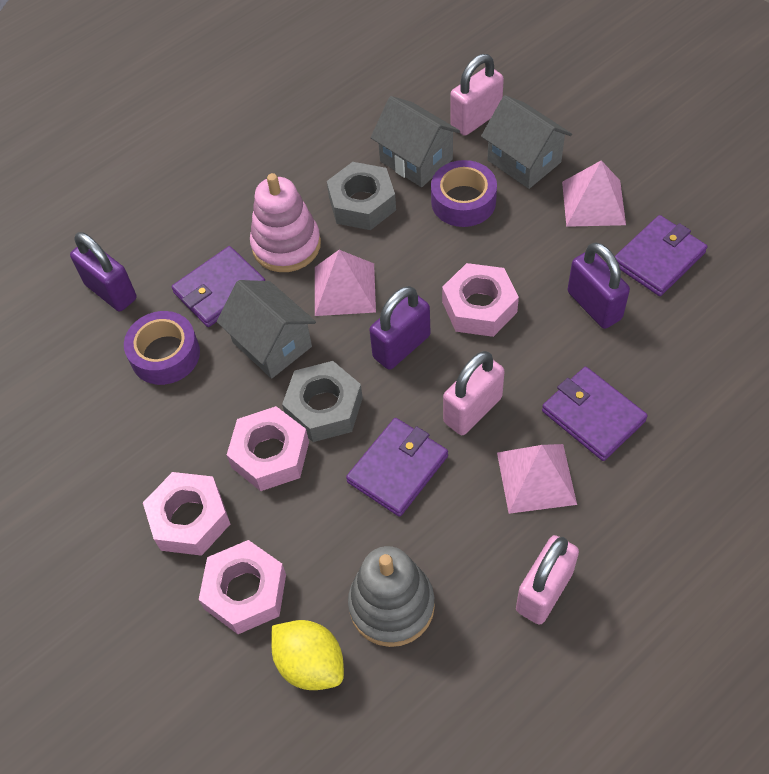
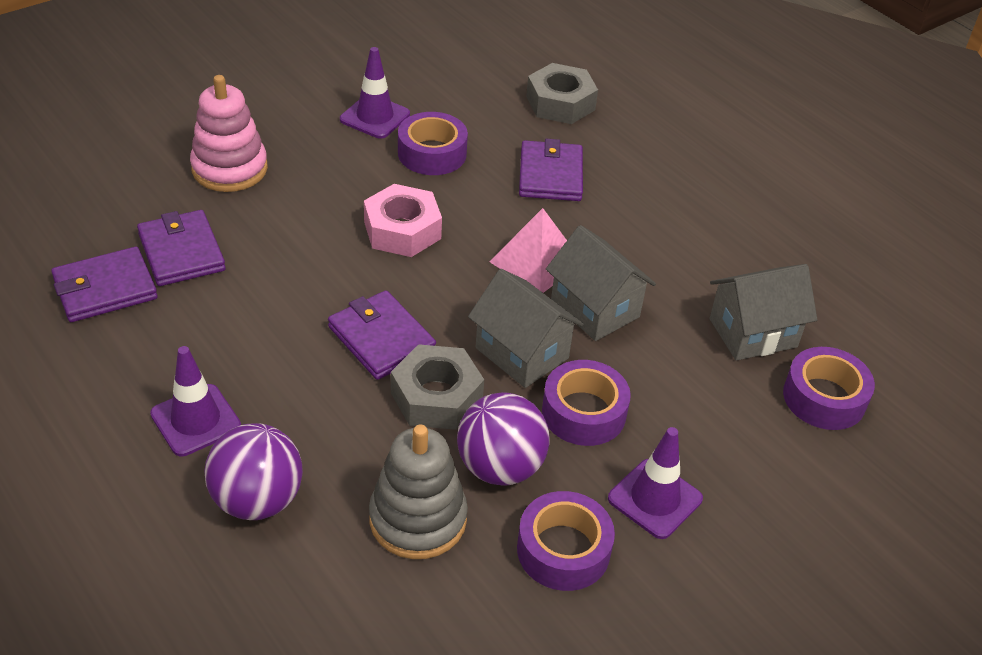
pink nut: 4 -> 1
pink padlock: 3 -> 0
pink pyramid: 3 -> 1
purple ball: 0 -> 2
purple padlock: 3 -> 0
purple tape: 2 -> 4
purple traffic cone: 0 -> 3
yellow lemon: 1 -> 0

